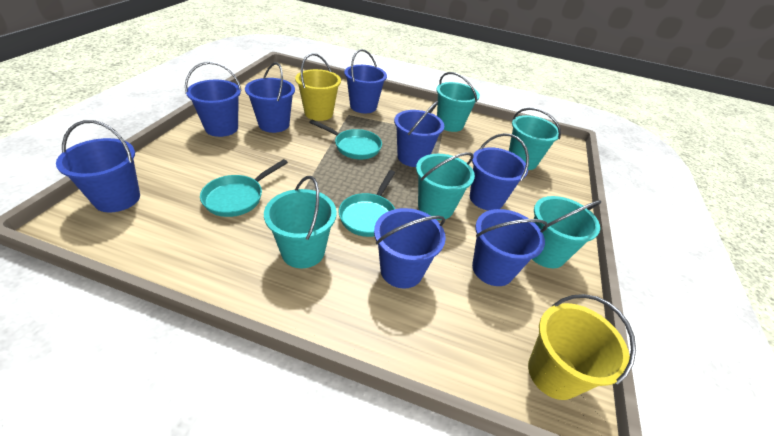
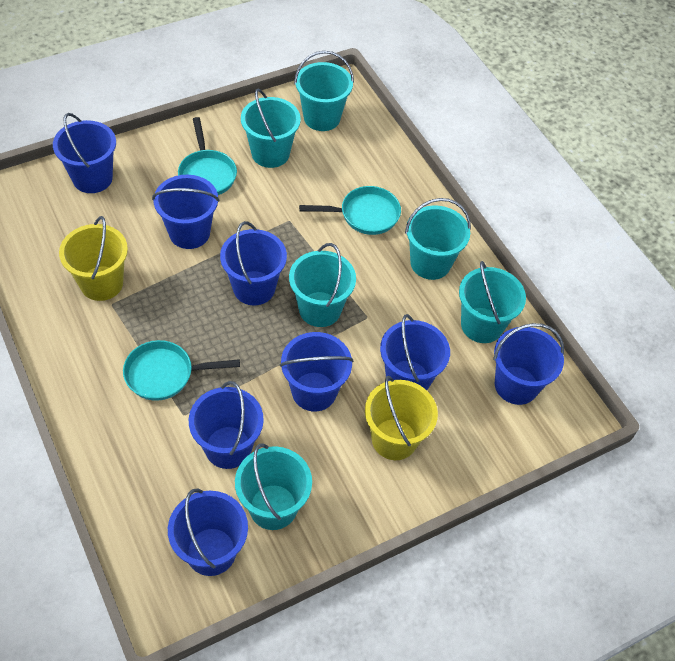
turquoise bucket: 5 -> 6

